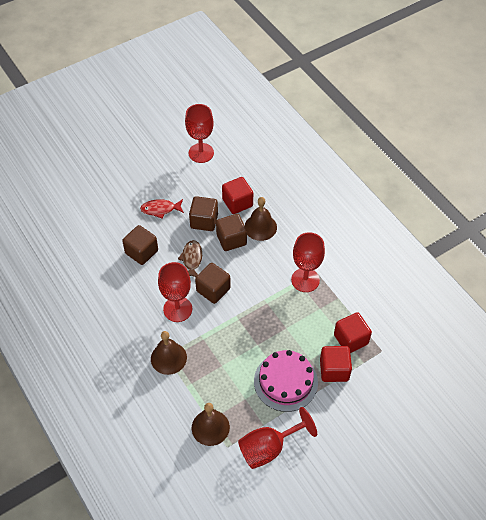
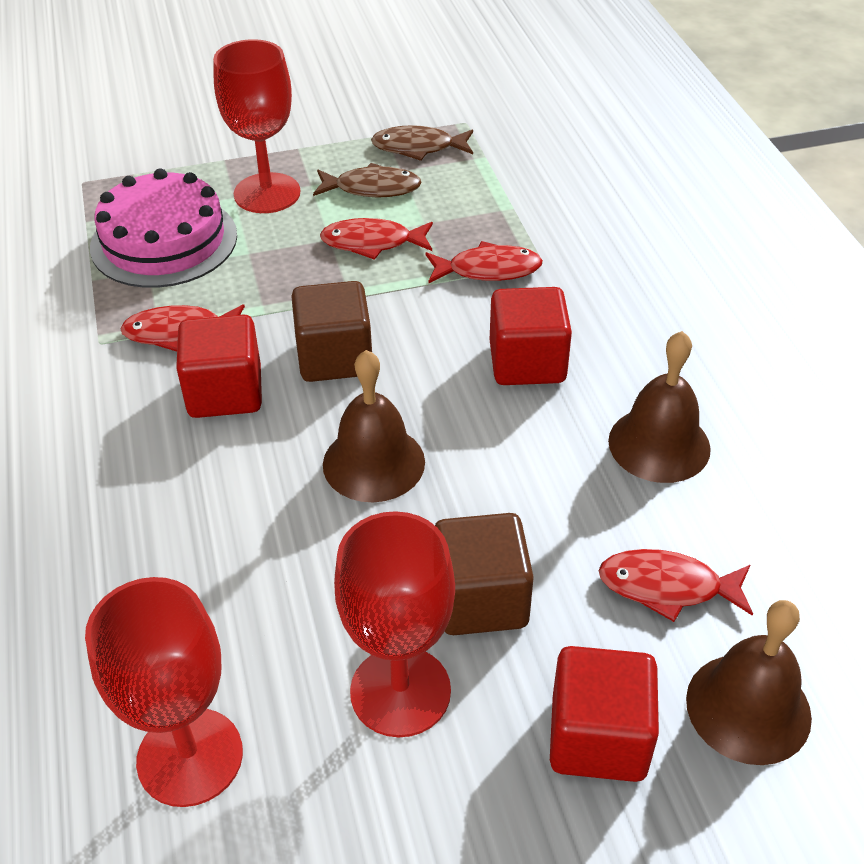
brown cube: 4 -> 2
brown fish: 1 -> 2
red fish: 1 -> 4
red goblet: 4 -> 3

